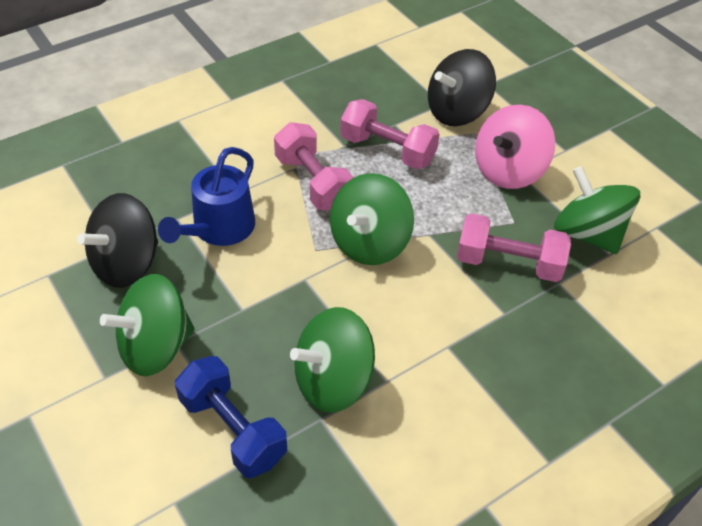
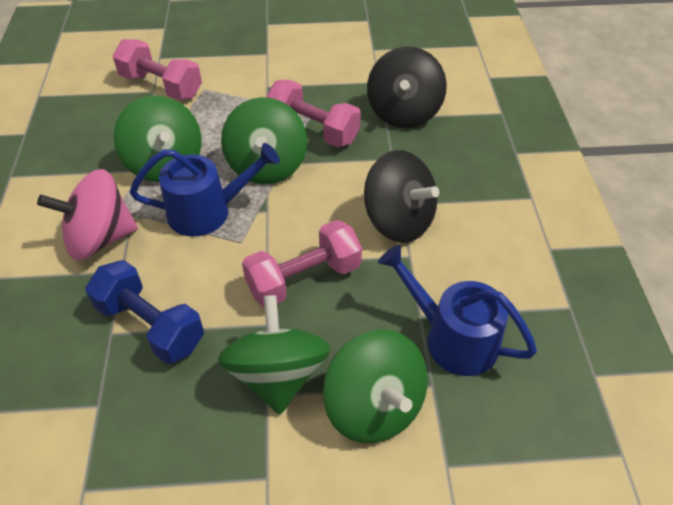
blue watering can: 1 -> 2

